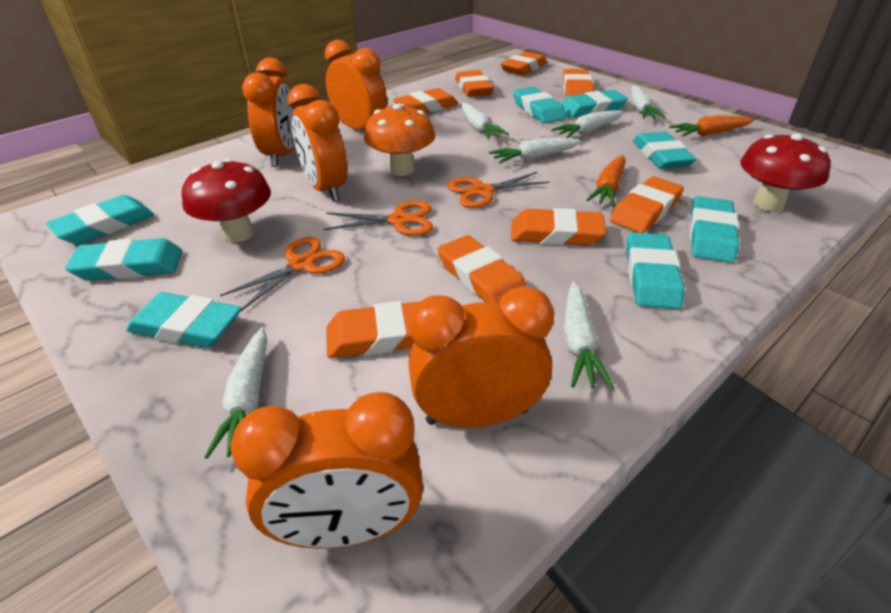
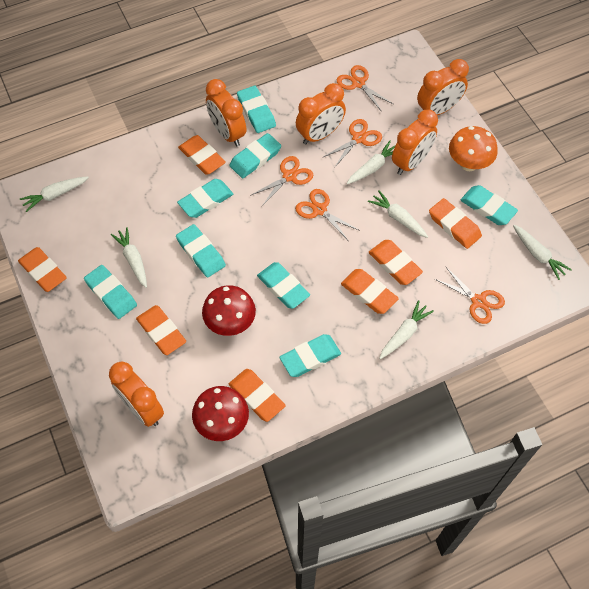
orange carrot: 2 -> 0
orange eraser: 8 -> 7
orange scissors: 3 -> 5

